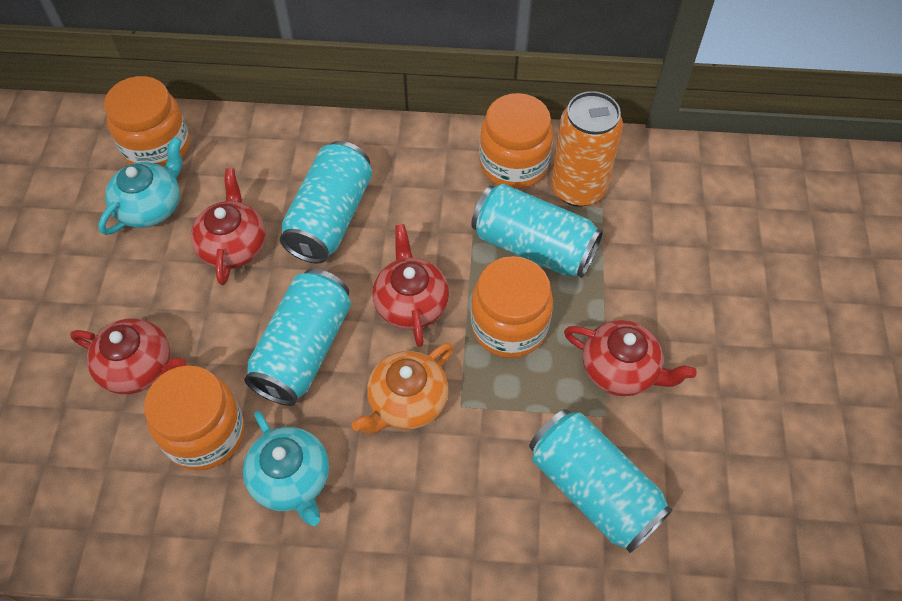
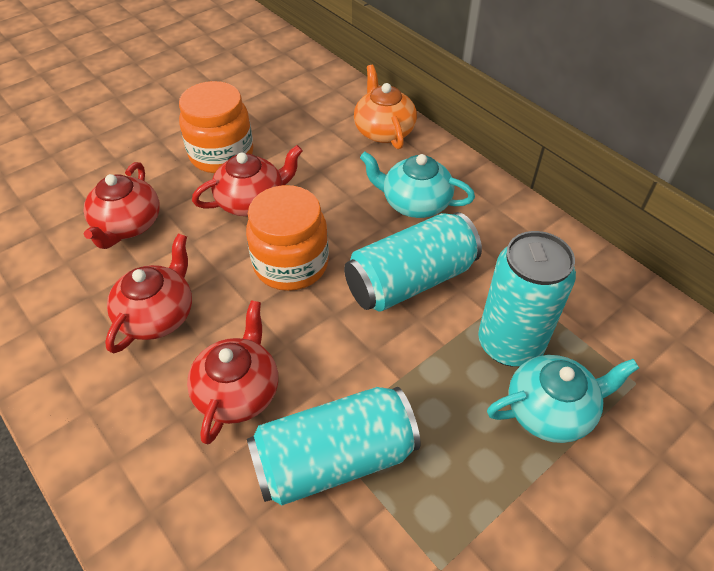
orange can: 1 -> 0
orange jar: 4 -> 2
turquoise can: 4 -> 3

